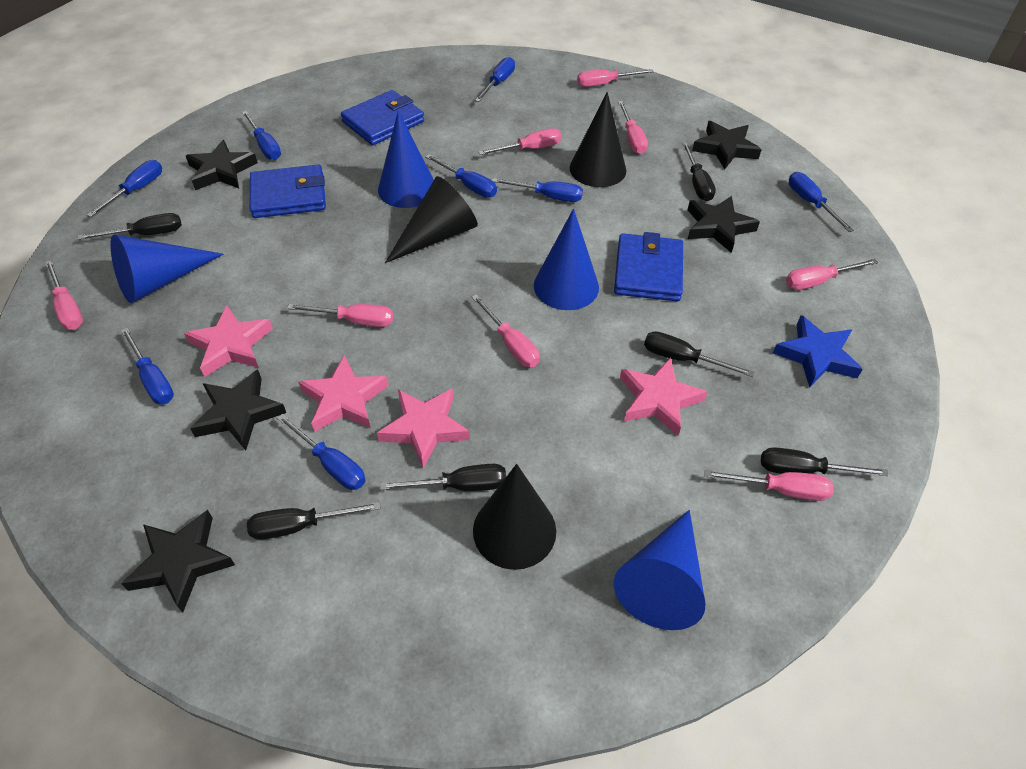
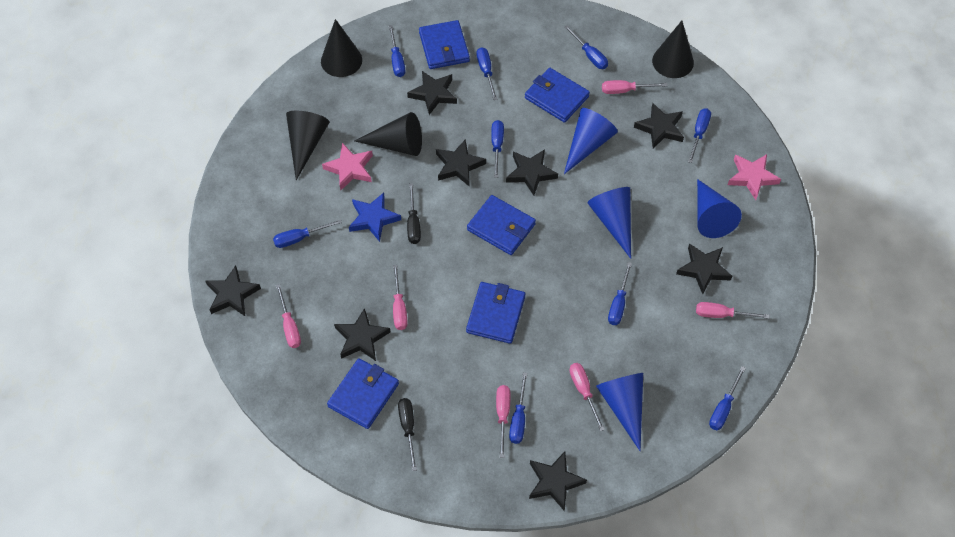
black cone: 3 -> 4
black screwdriver: 6 -> 2
black star: 5 -> 8
blue screwdriver: 8 -> 9
blue wallet: 3 -> 5
pink screwdriver: 8 -> 6
pink star: 4 -> 2

